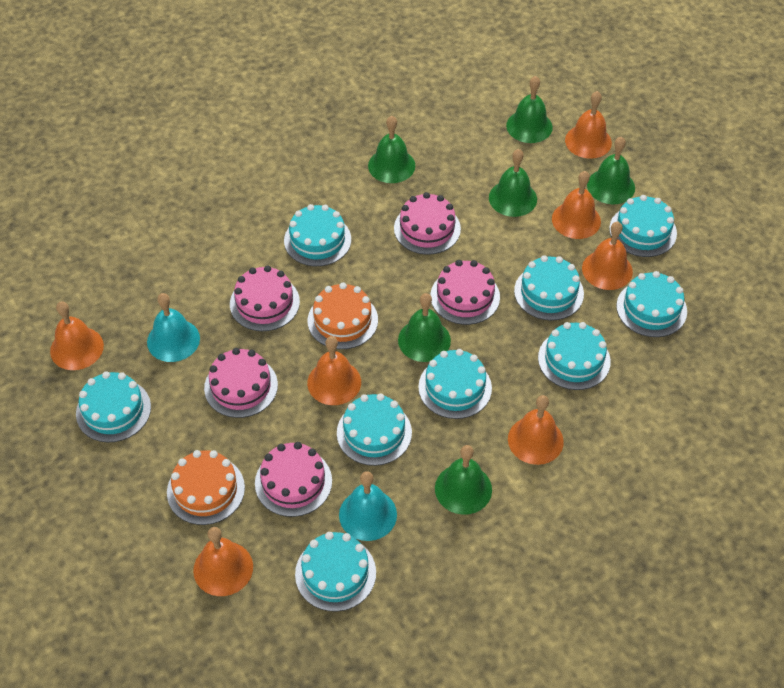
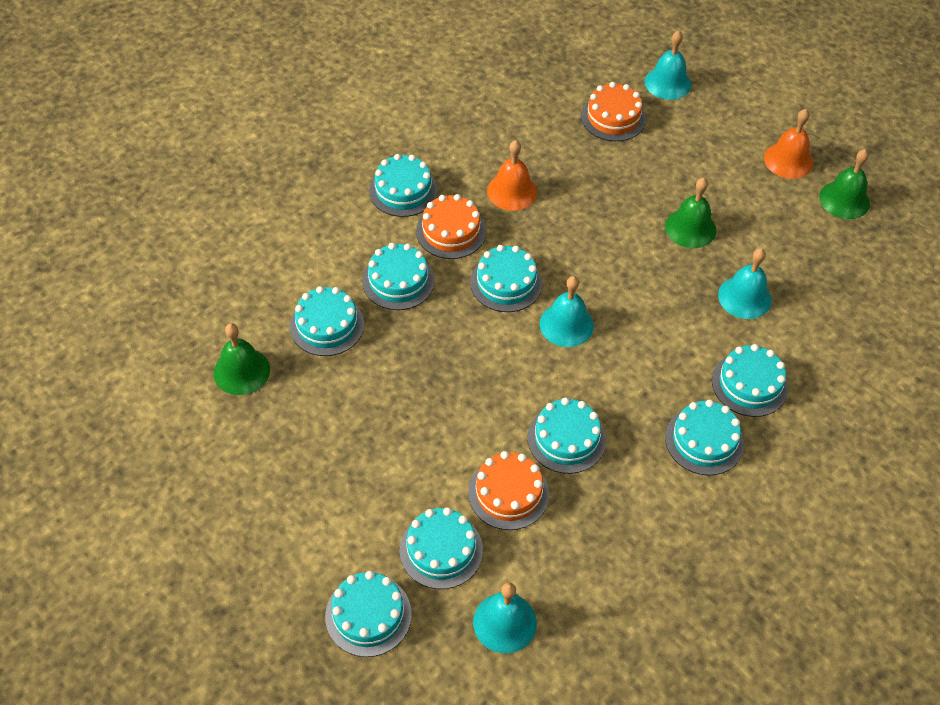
green bell: 6 -> 3
orange bell: 7 -> 2
orange cake: 2 -> 3
pink cake: 5 -> 0
turquoise bell: 2 -> 4

